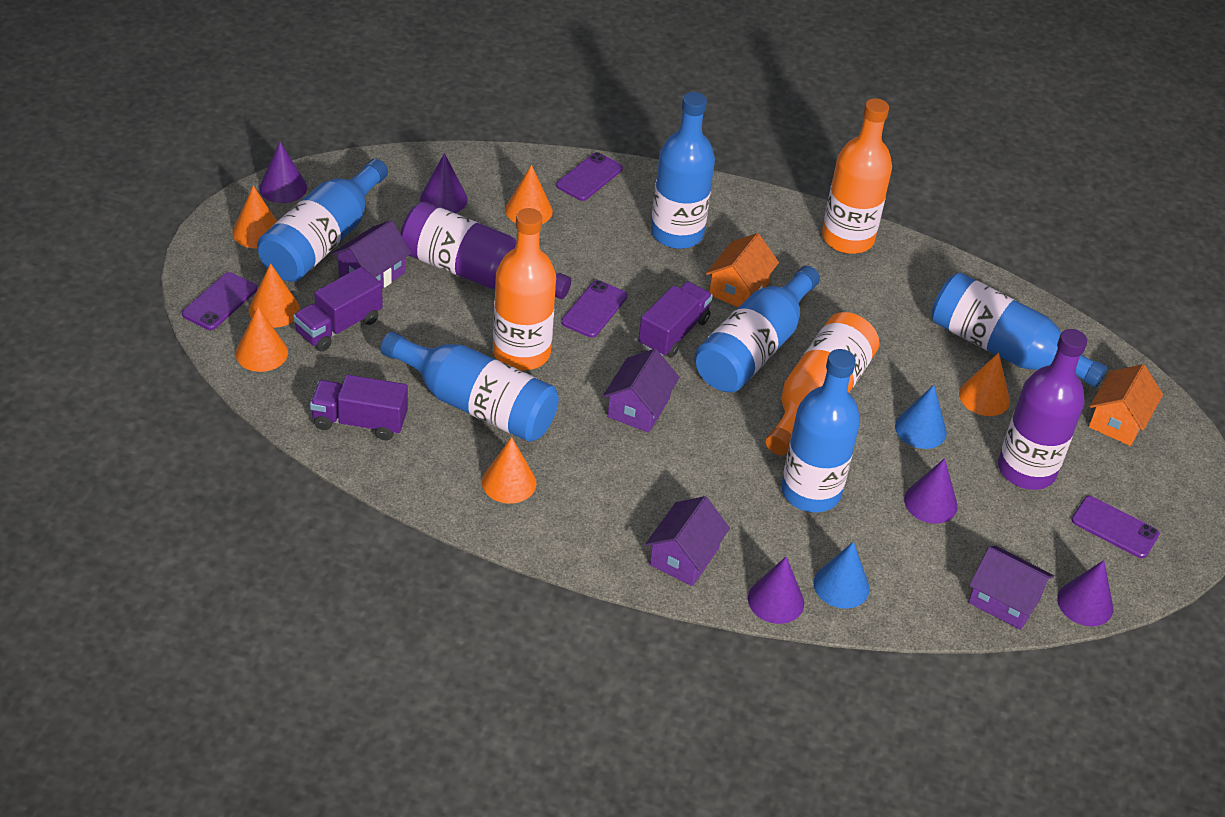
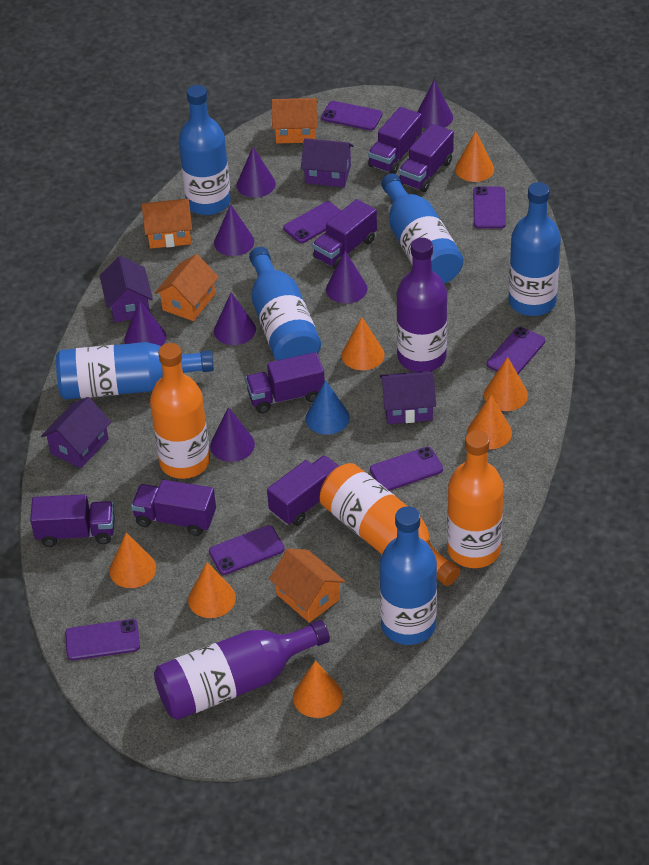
blue cone: 2 -> 1
orange cone: 6 -> 7
orange house: 2 -> 4
purple cone: 5 -> 7
purple phone: 4 -> 7
purple truck: 3 -> 7

